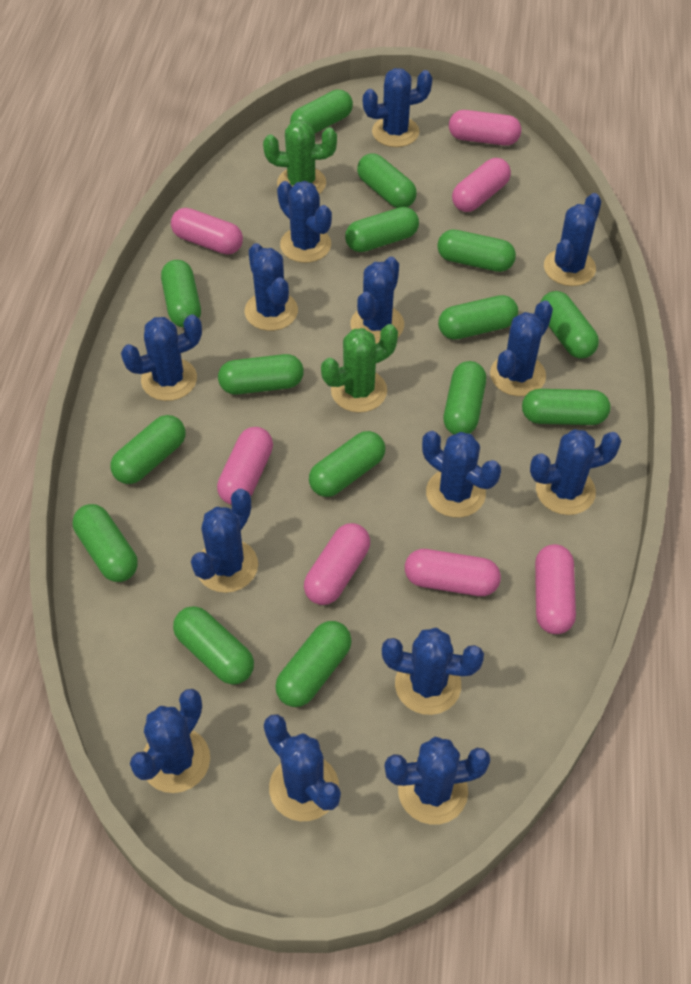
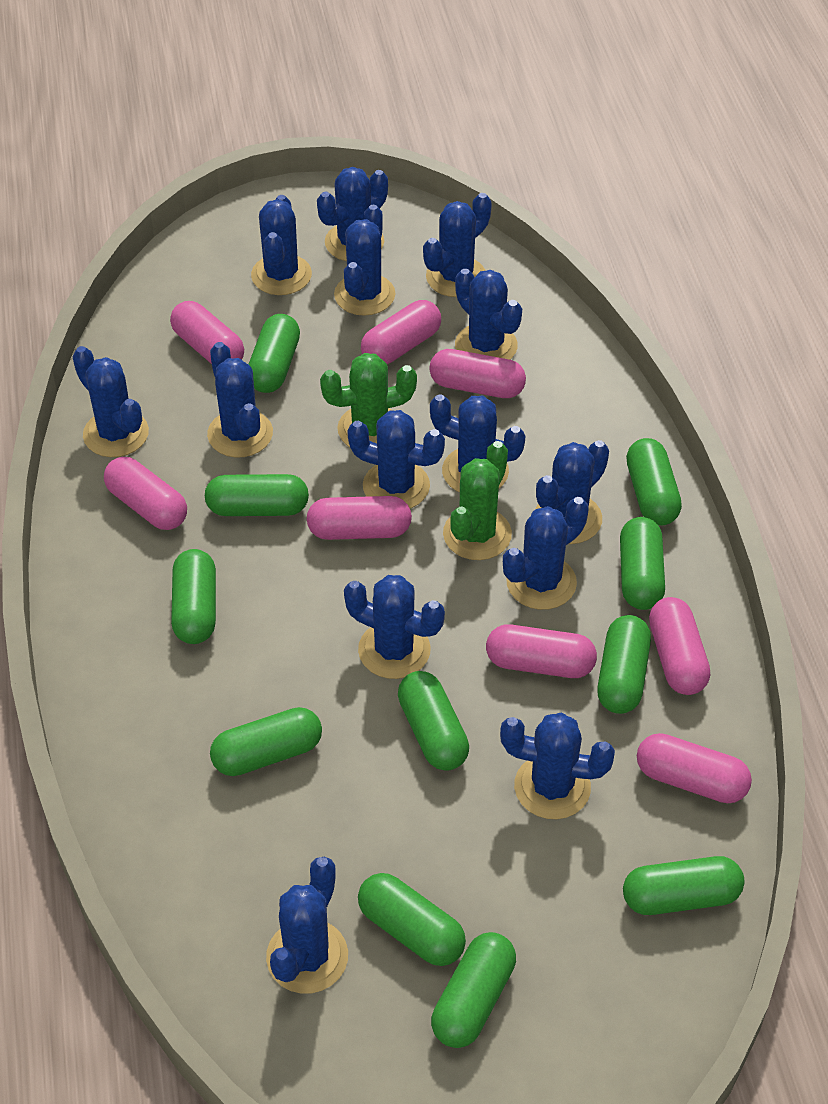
green capsule: 15 -> 11
pink capsule: 7 -> 8

